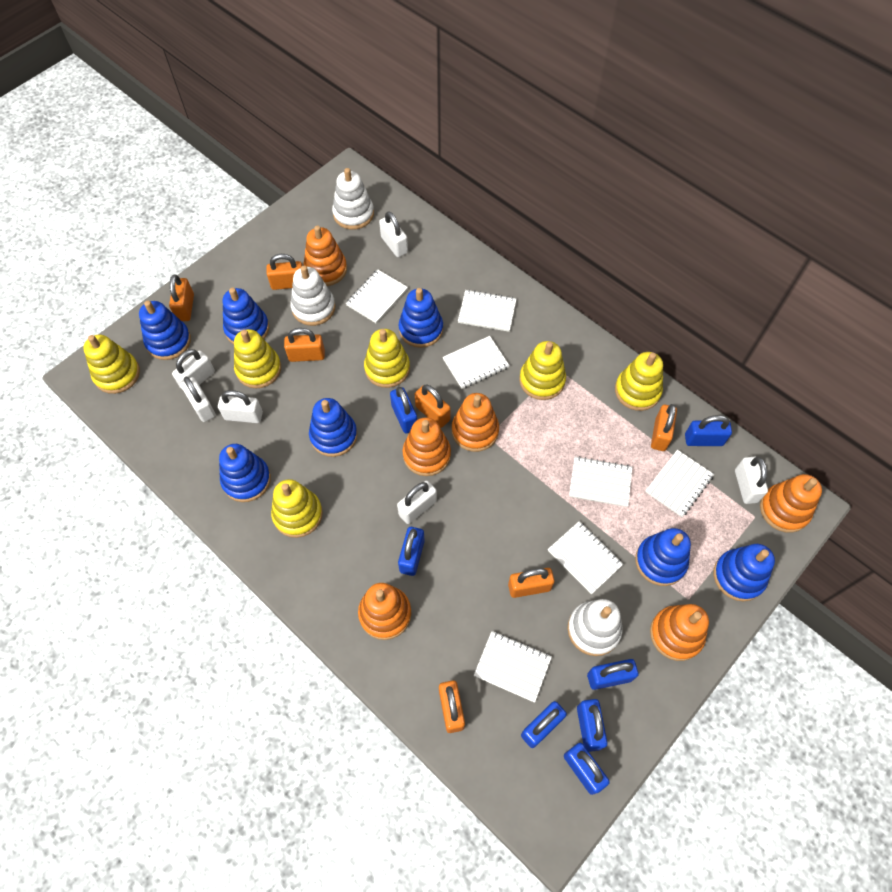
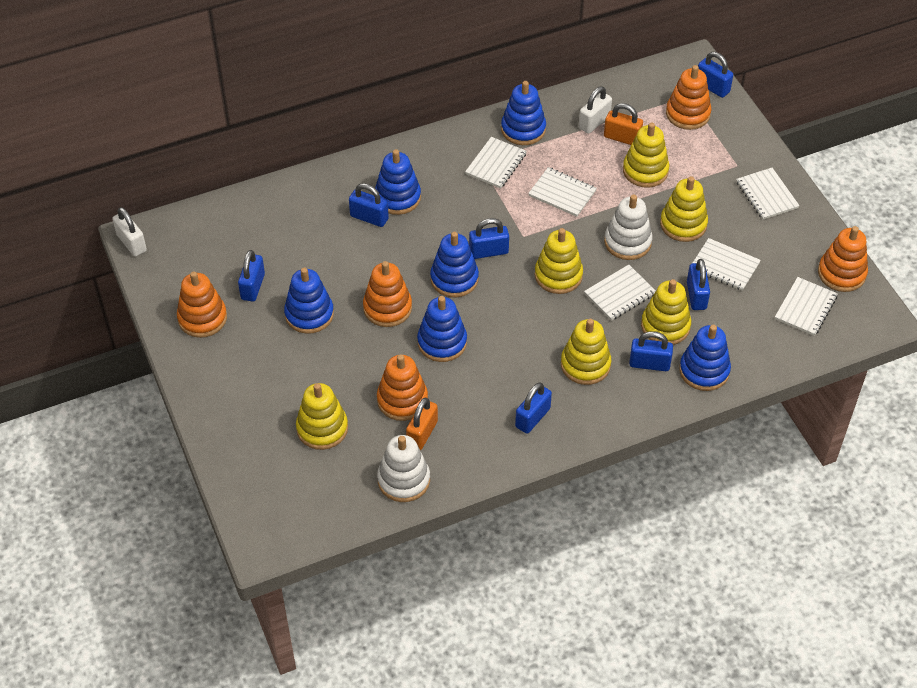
blue stacking toy: 7 -> 6
orange padlock: 7 -> 2
orange stacking toy: 6 -> 5
white notebook: 7 -> 6
white padlock: 6 -> 2
white stacking toy: 3 -> 2

